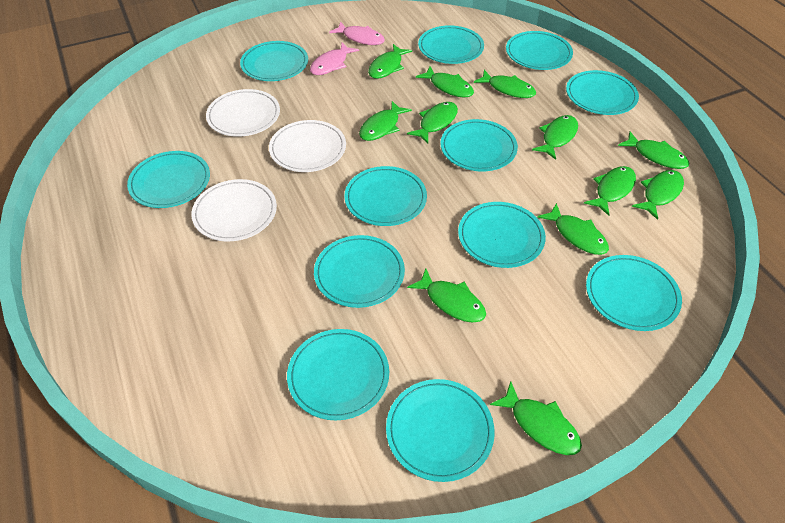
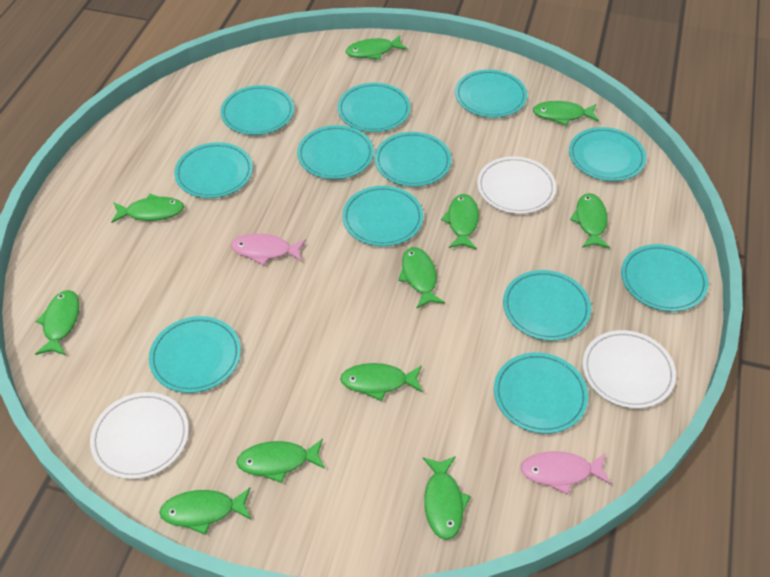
green fish: 12 -> 11

